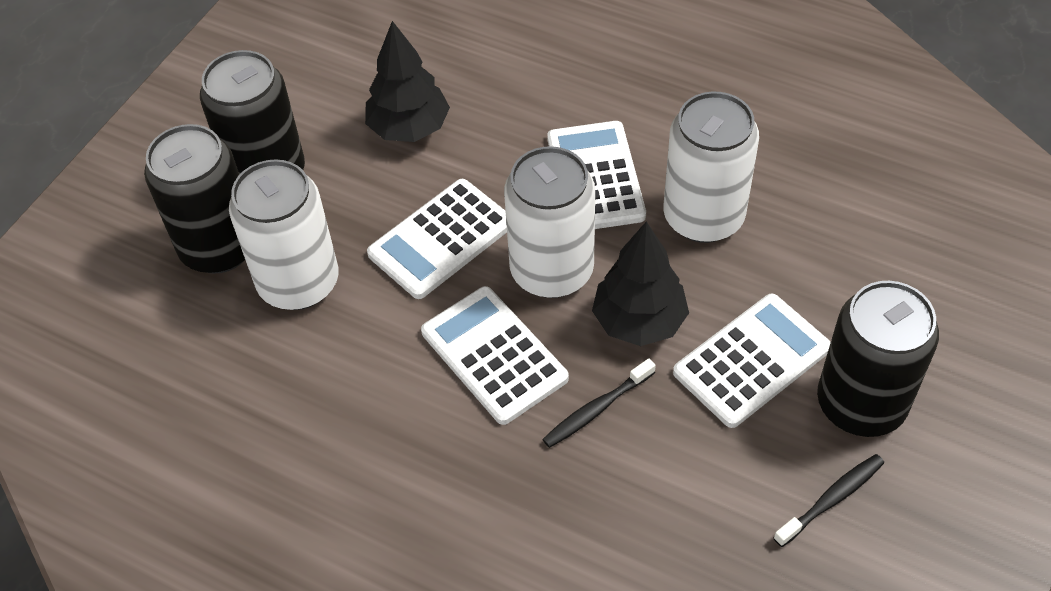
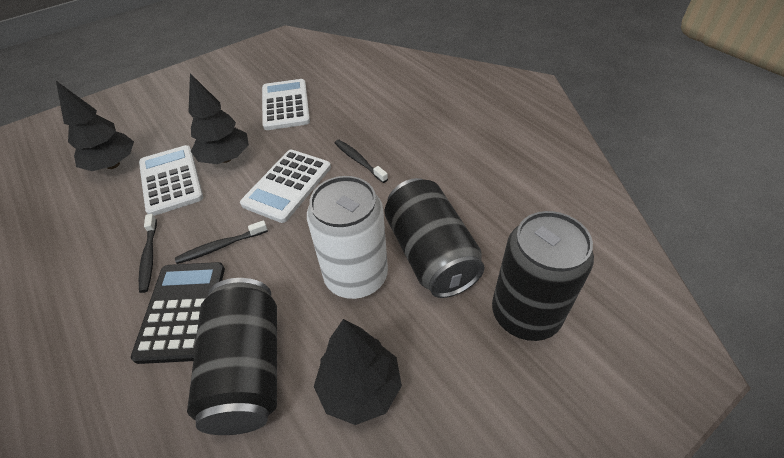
black calculator: 0 -> 1
black toothbrush: 2 -> 3
black tree: 2 -> 3
white calculator: 4 -> 3
white can: 3 -> 1

